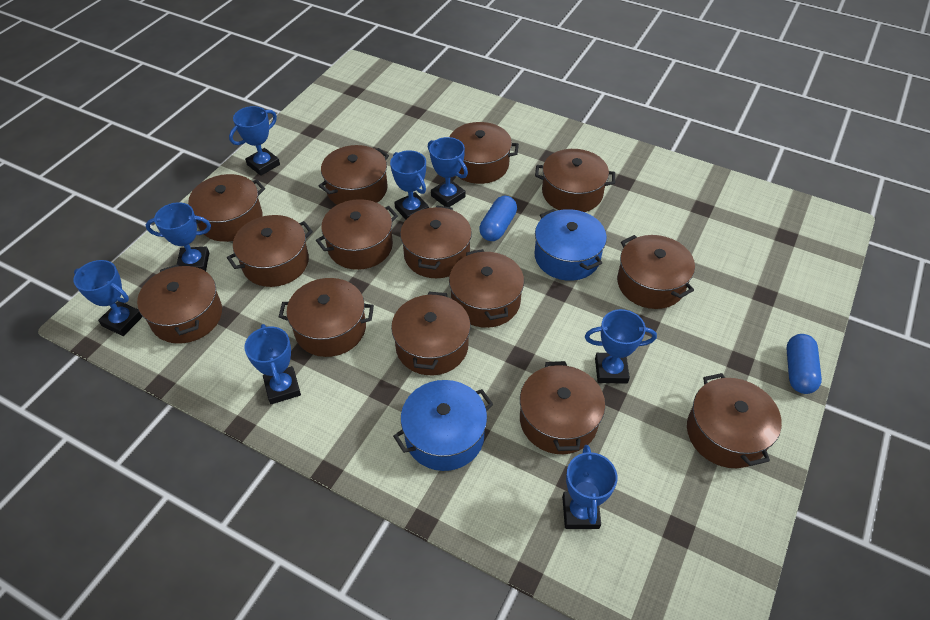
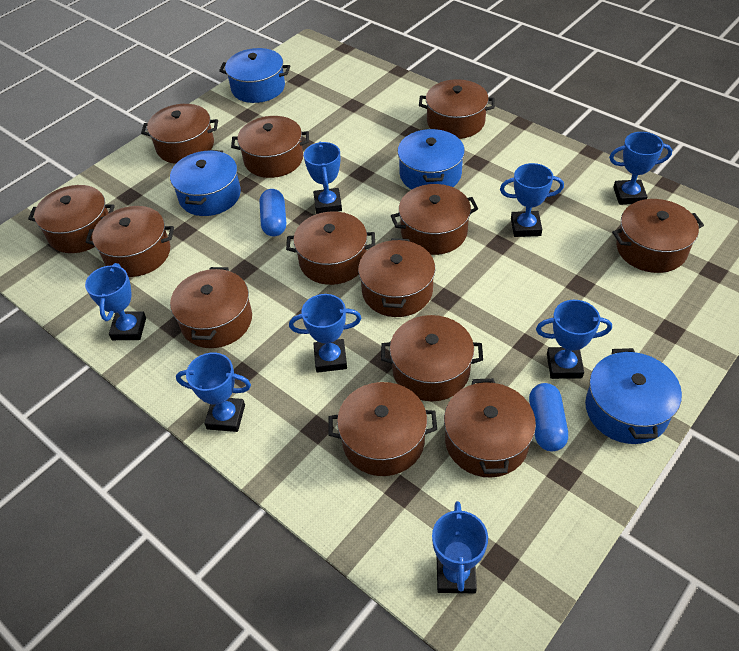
blue pot: 2 -> 4
brown pot: 14 -> 13

